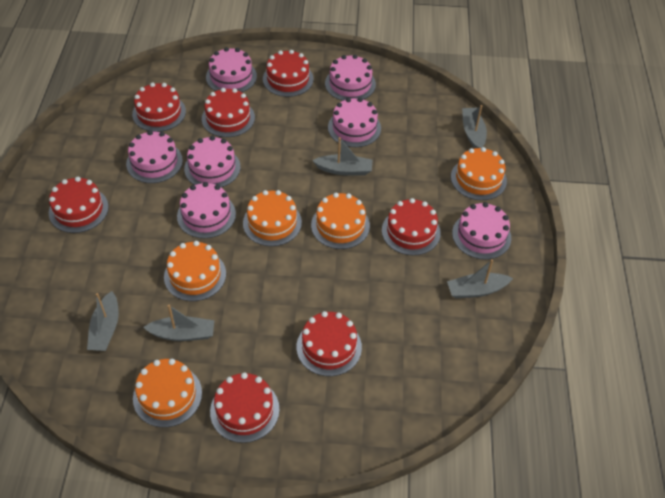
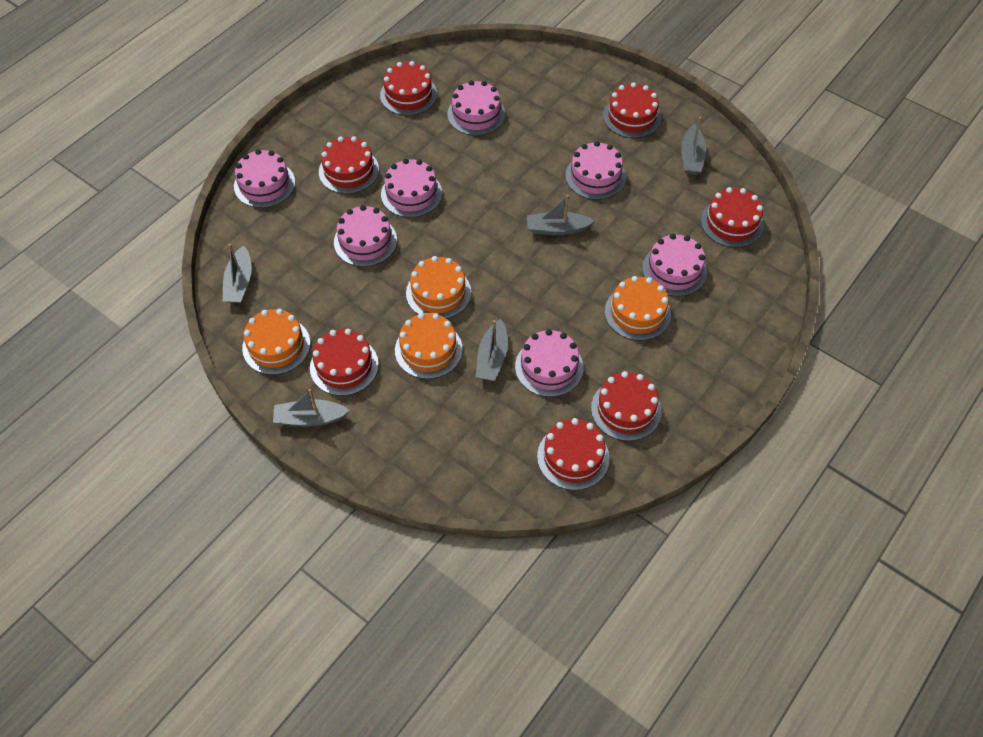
orange cake: 5 -> 4

